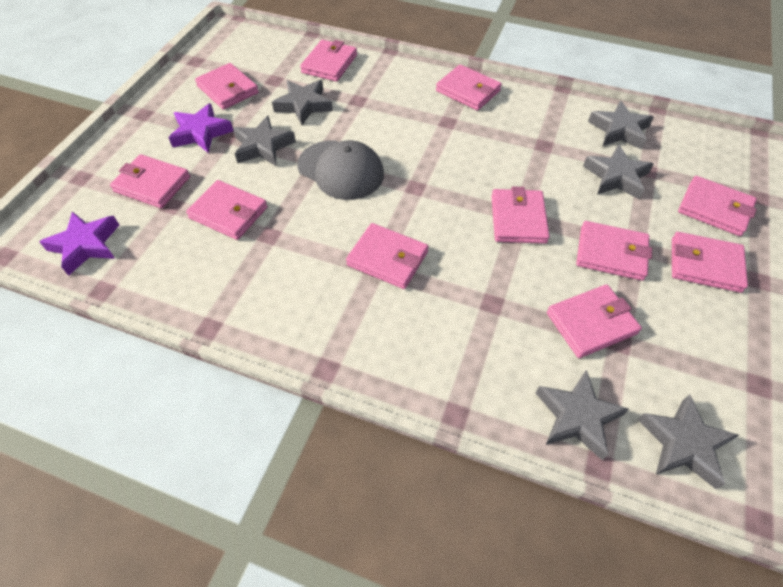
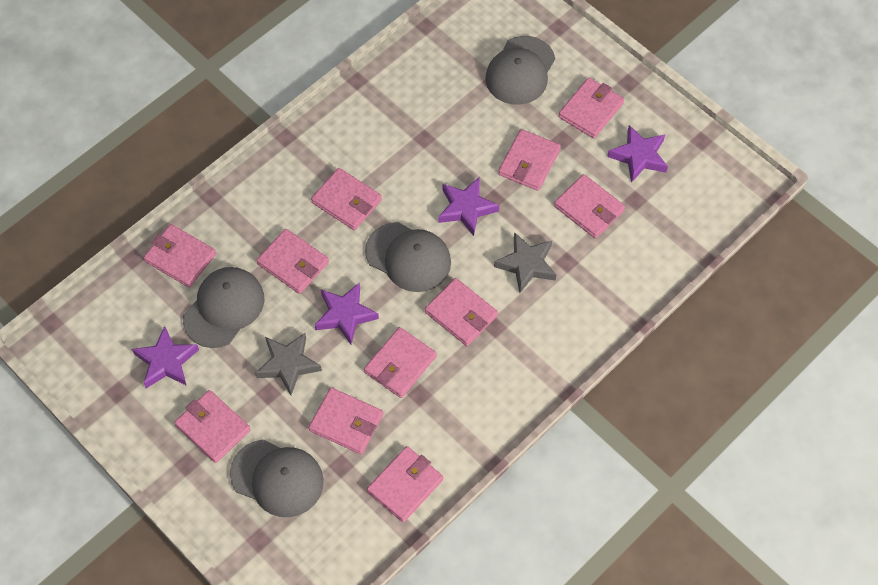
grey cap: 1 -> 4
grey star: 6 -> 2
purple star: 2 -> 4

